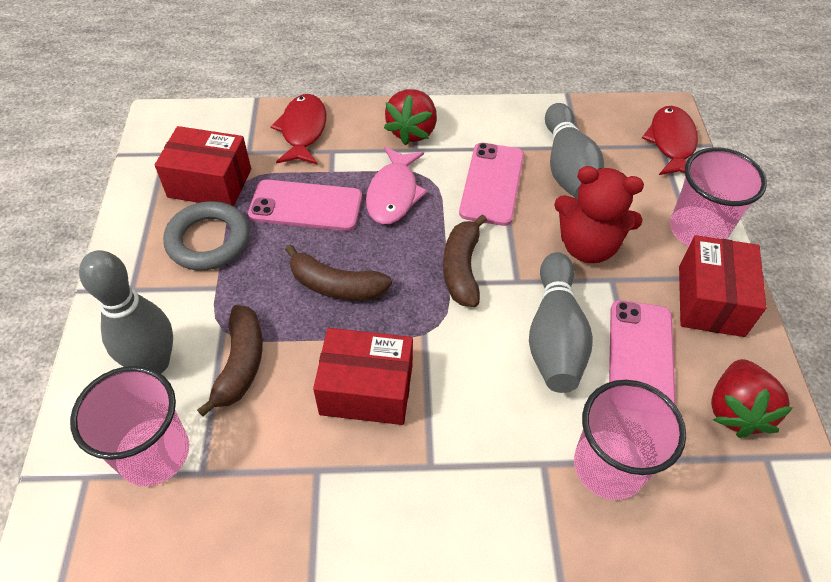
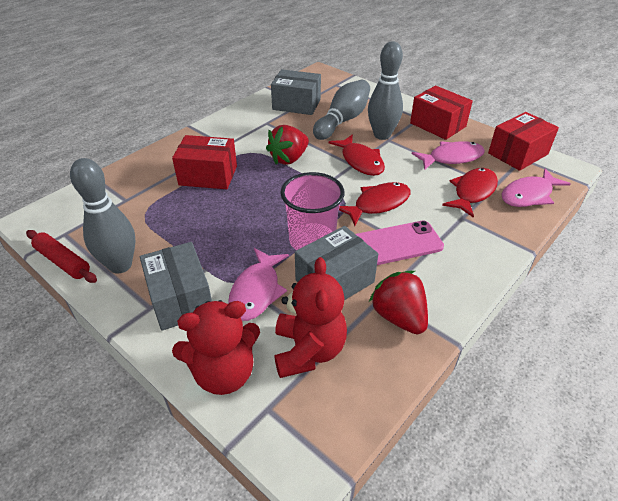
brown banana: 3 -> 0
grey box: 0 -> 3
grey ring: 1 -> 0
pink cup: 3 -> 1
pink fish: 1 -> 3
pink phone: 3 -> 1
red fish: 2 -> 3
red rolling pin: 0 -> 1
red teddy bear: 1 -> 2

